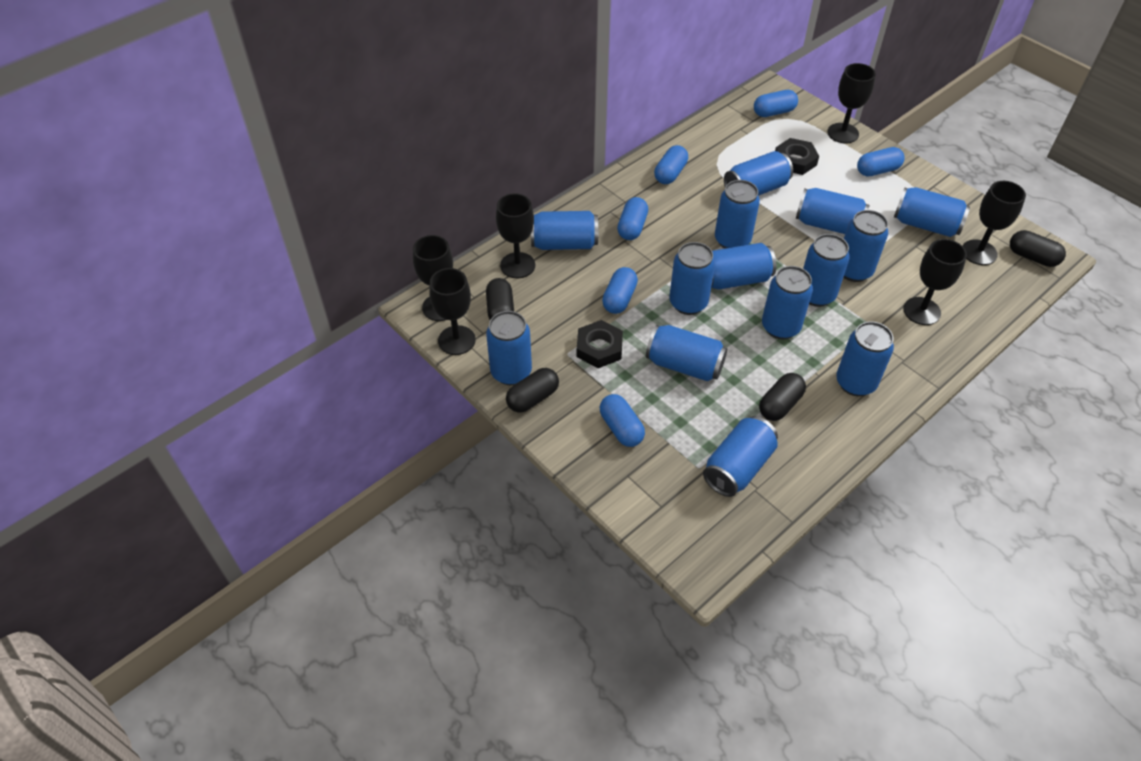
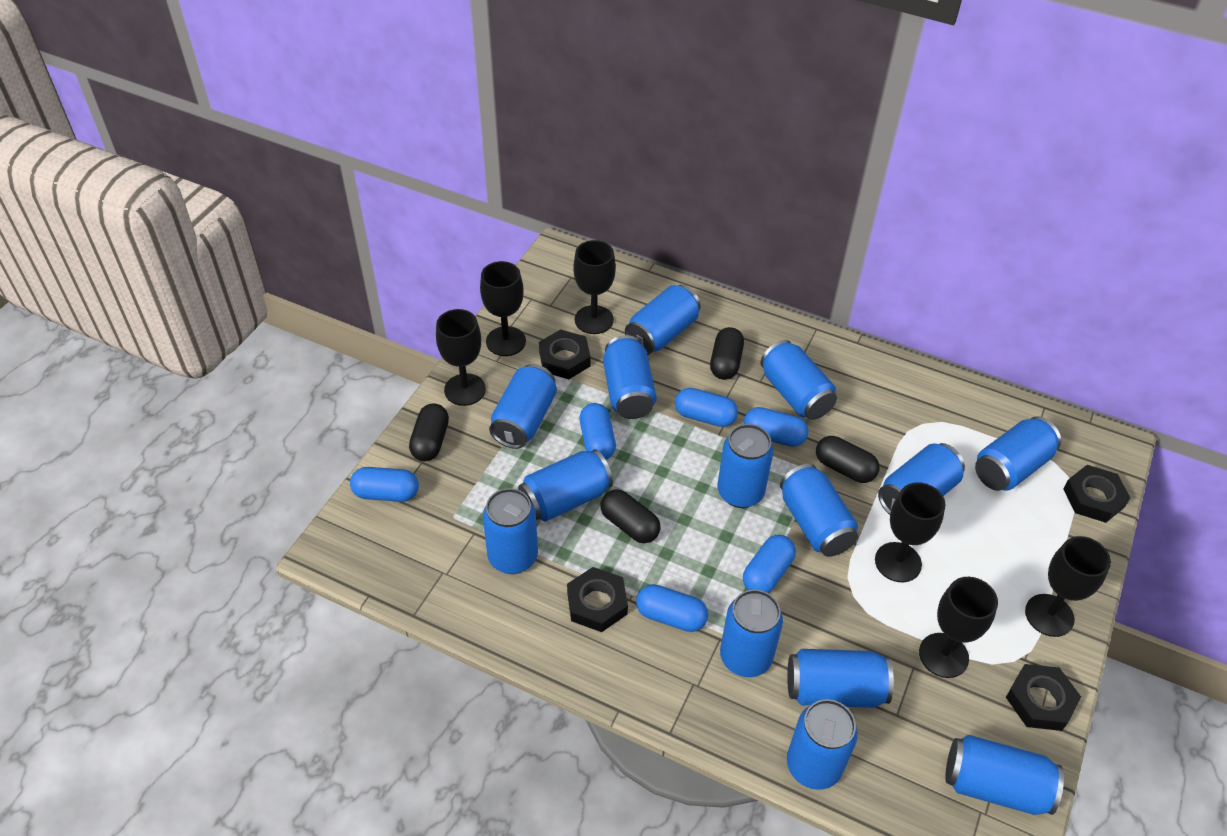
black nut: 2 -> 4

